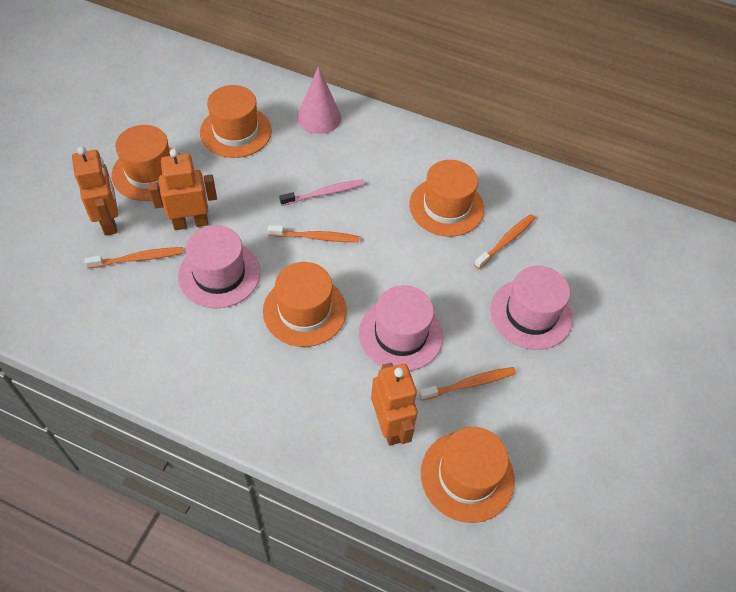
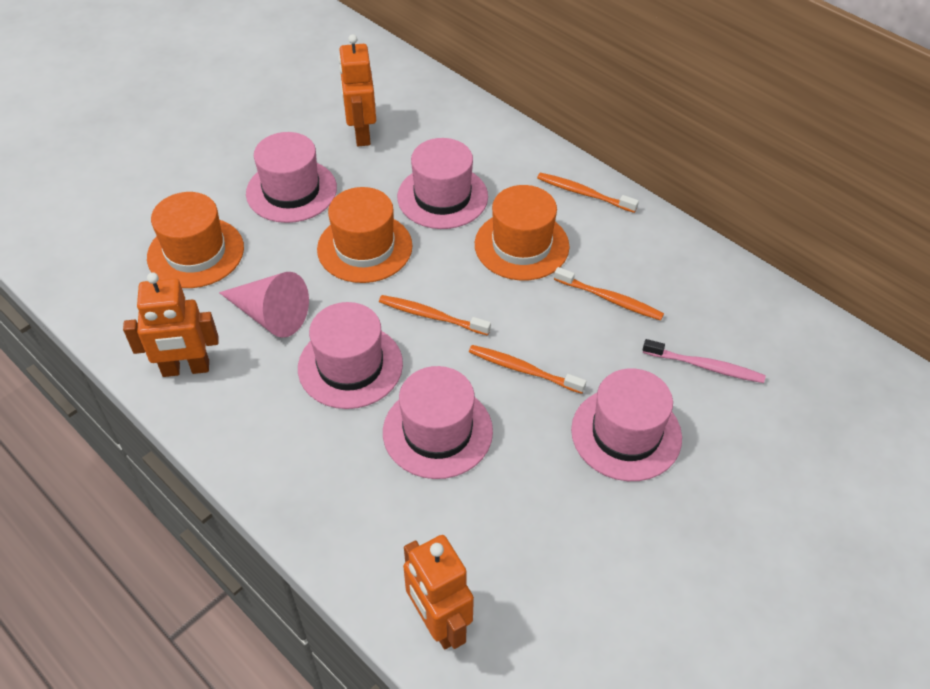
orange hat: 5 -> 3
pink hat: 3 -> 5

